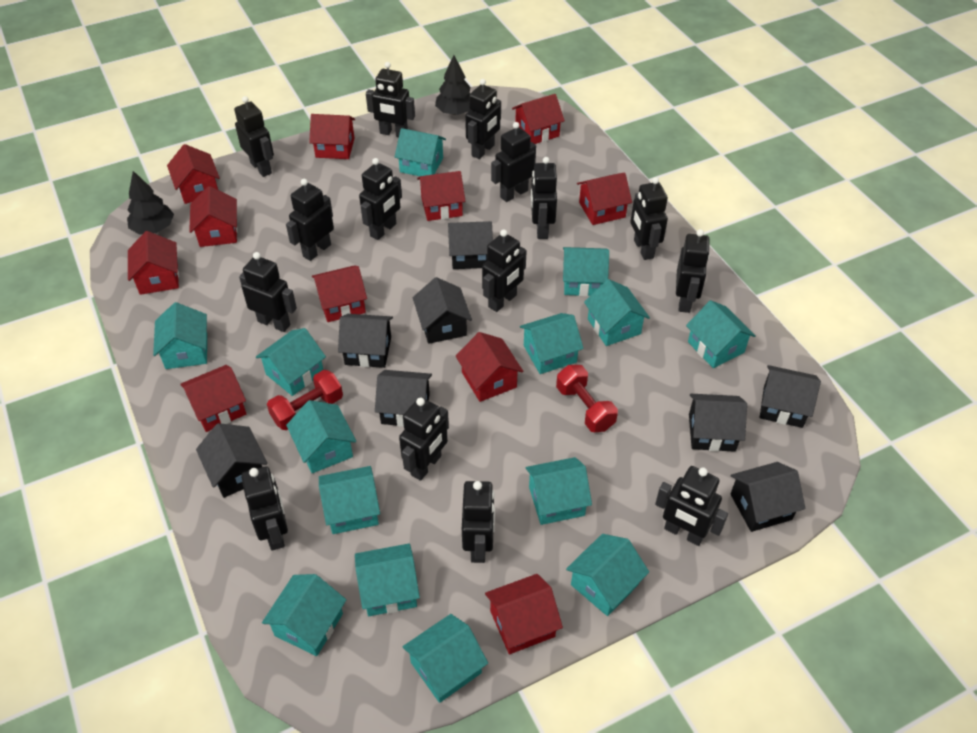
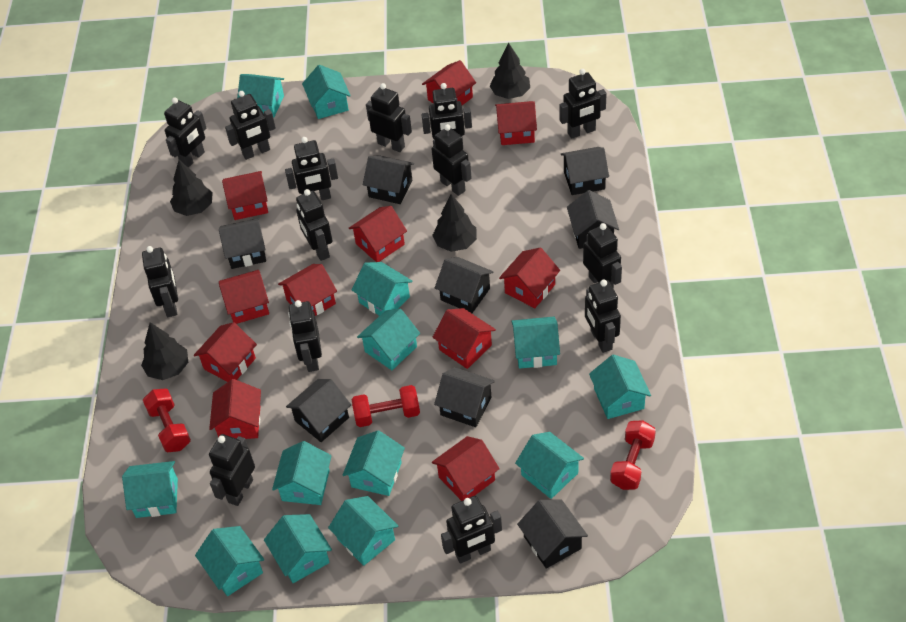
black robot: 15 -> 14
black tree: 2 -> 4
red dumbbell: 2 -> 3
turquoise house: 14 -> 13

